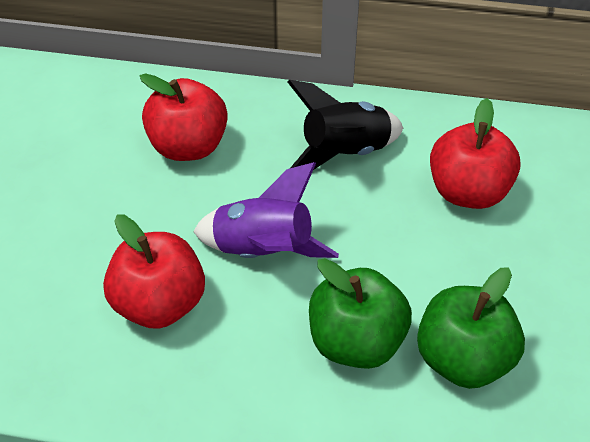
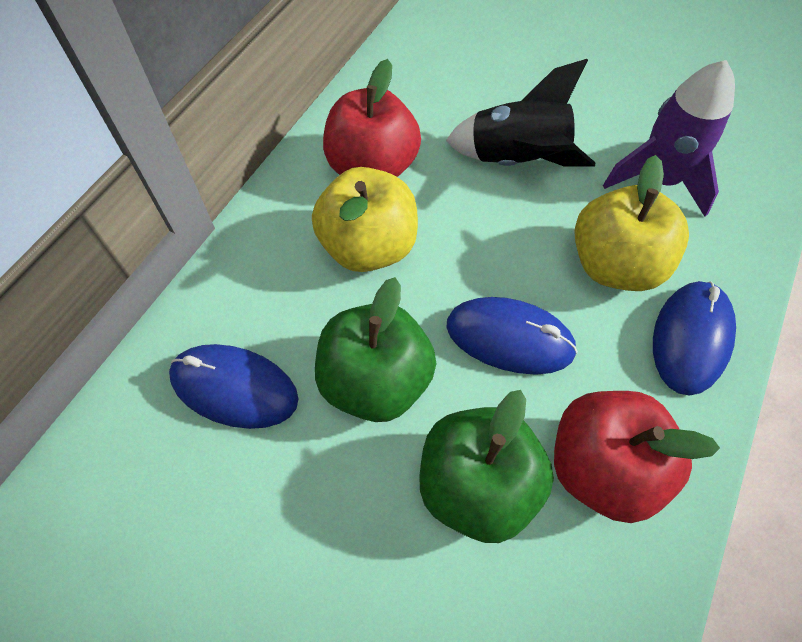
blue mouse: 0 -> 3
red apple: 3 -> 2
yellow apple: 0 -> 2

